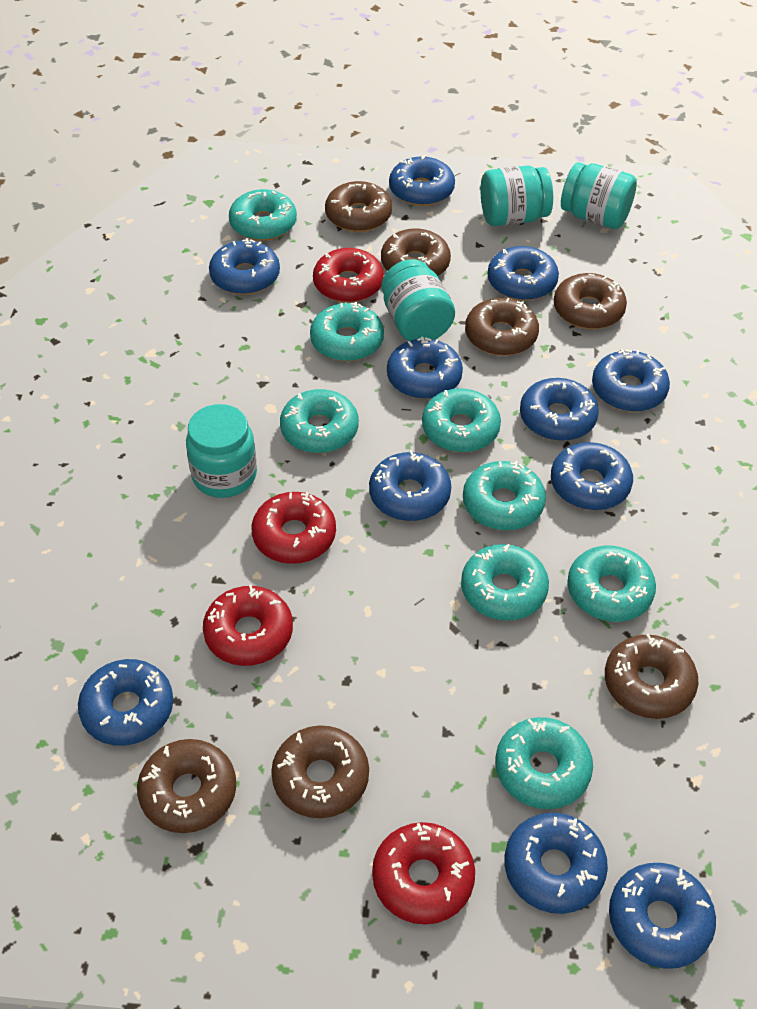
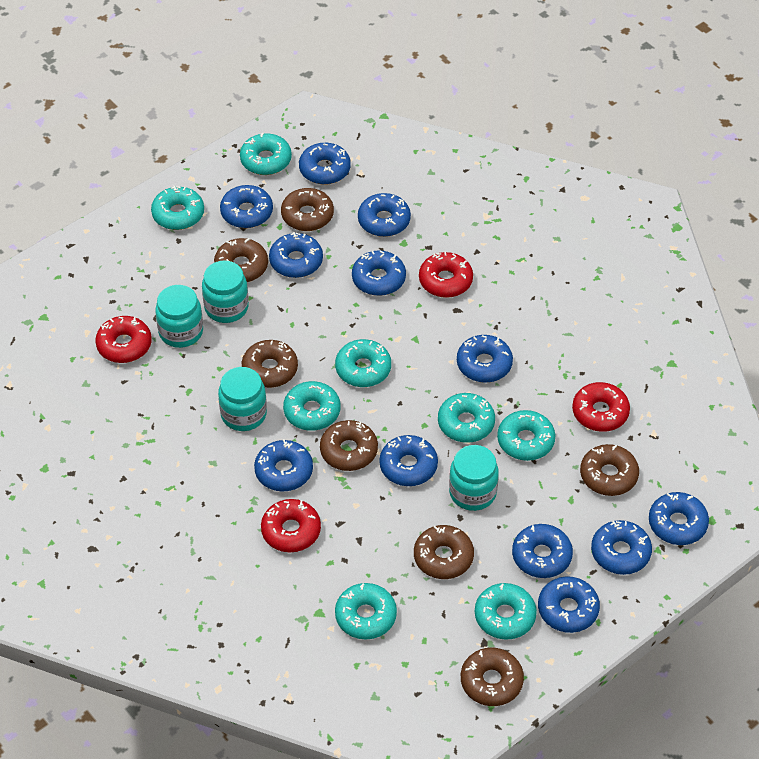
blue donut: 11 -> 12

